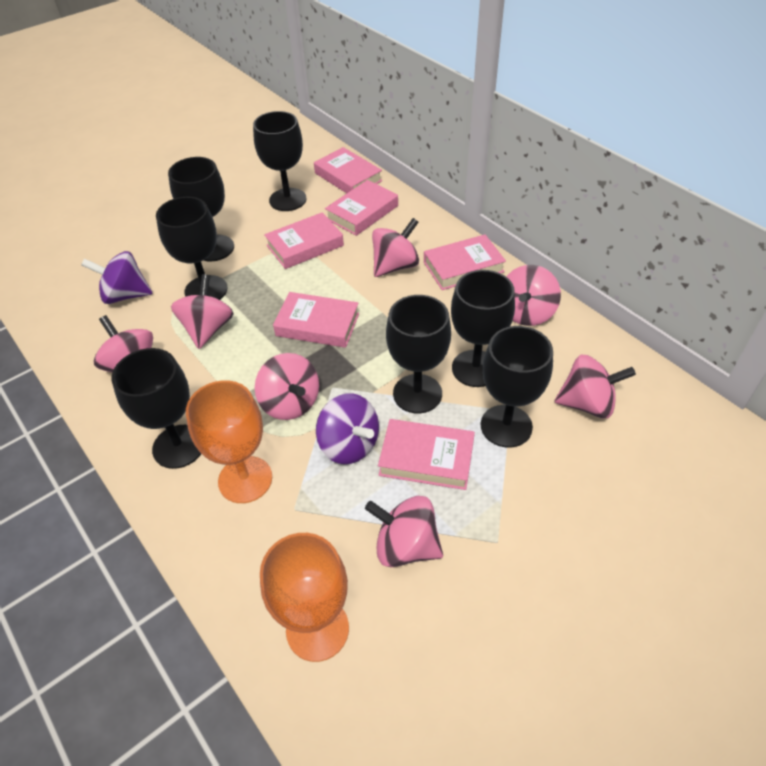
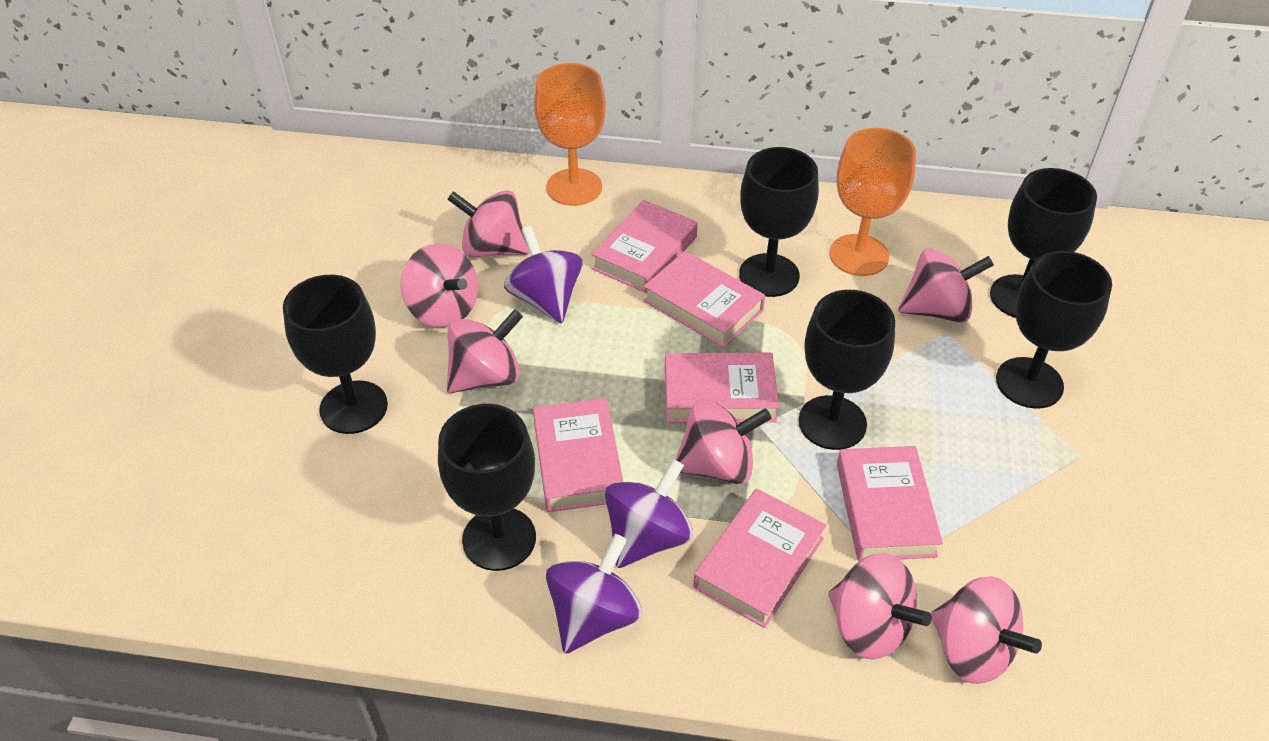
black goblet: 7 -> 6
purple spinning top: 2 -> 3

